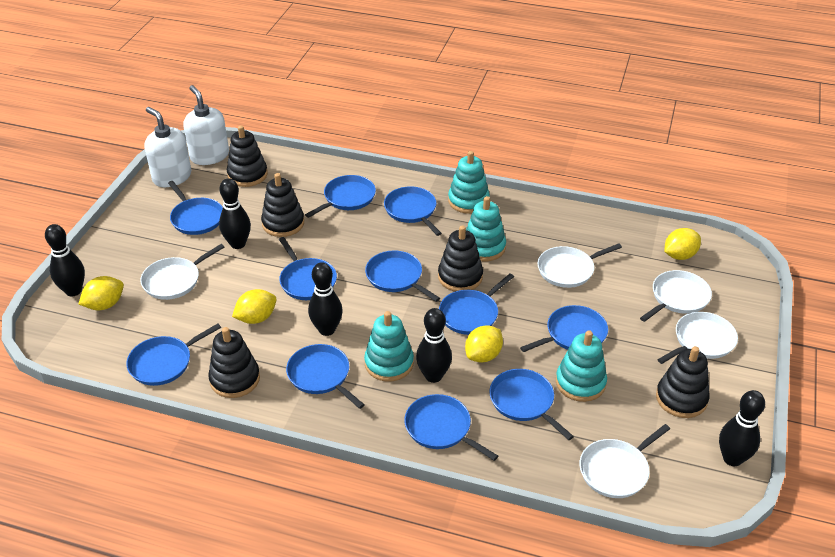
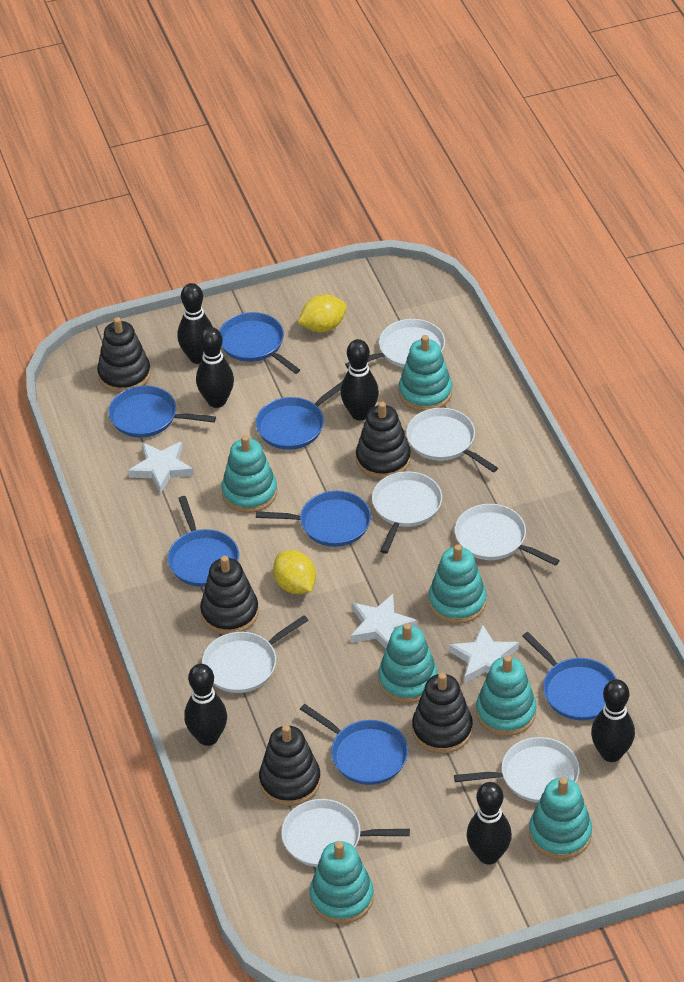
black bowling pin: 5 -> 6
blue pan: 11 -> 7
turquoise stacking toy: 4 -> 7
white pan: 5 -> 7
white soap dispenser: 2 -> 0
white star: 0 -> 3
yellow lemon: 4 -> 2

